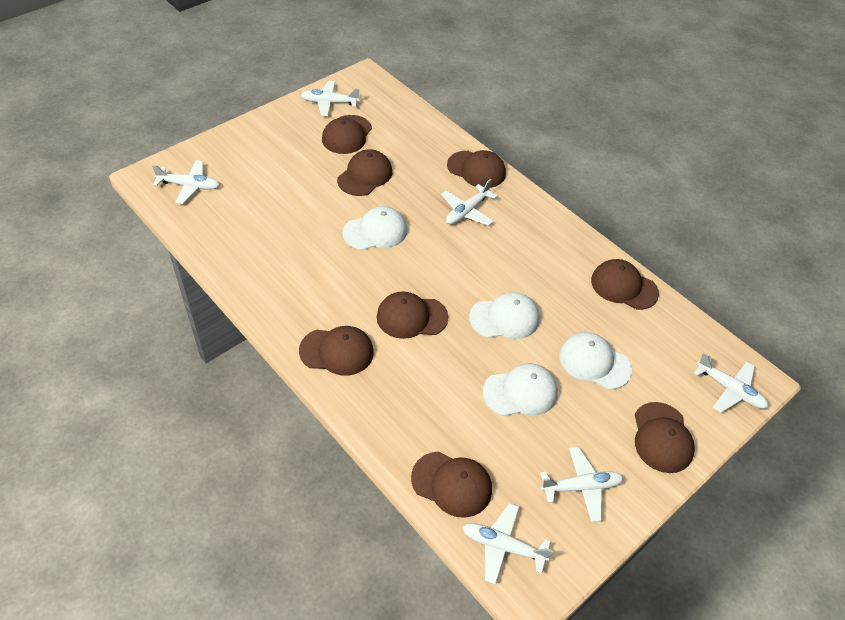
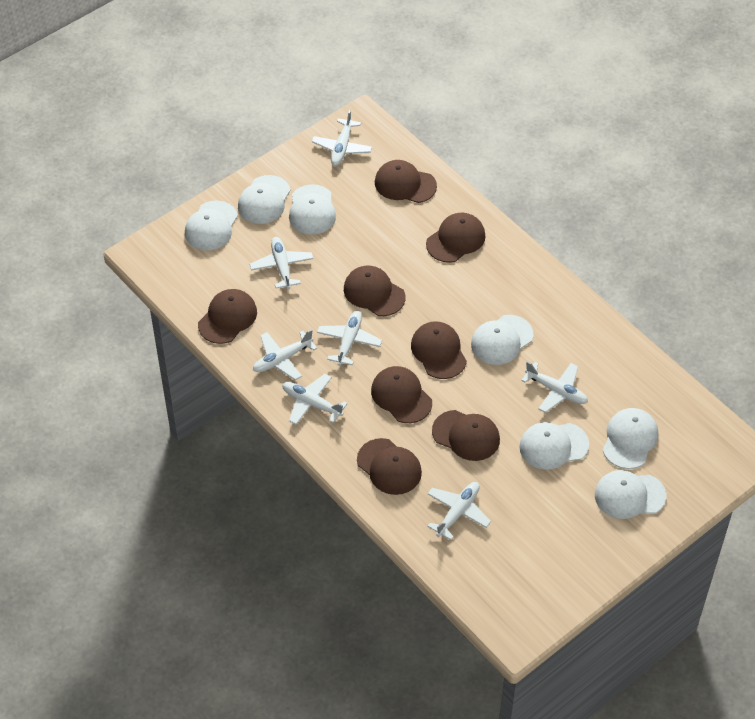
white cap: 4 -> 7
white plane: 6 -> 7

